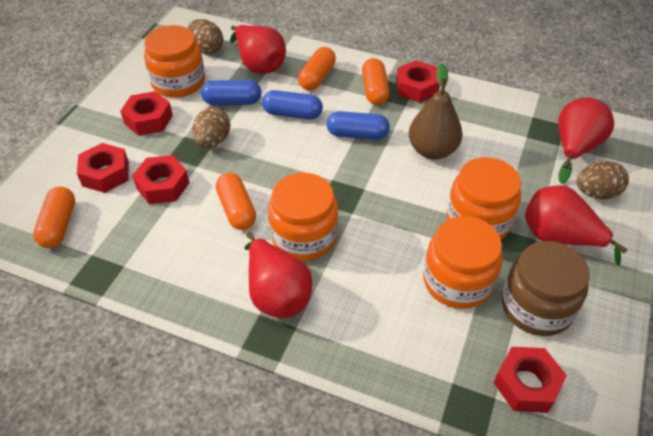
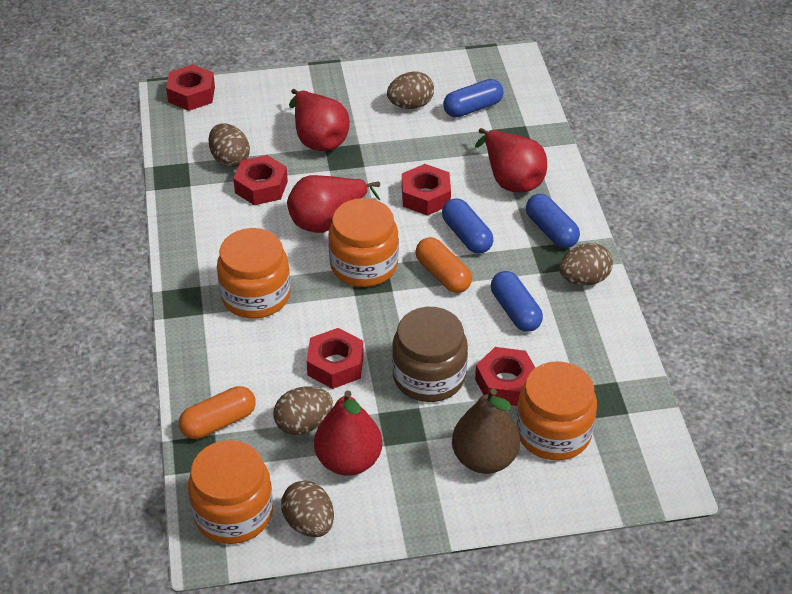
blue capsule: 3 -> 4
brown egg: 3 -> 5
orange capsule: 4 -> 2

